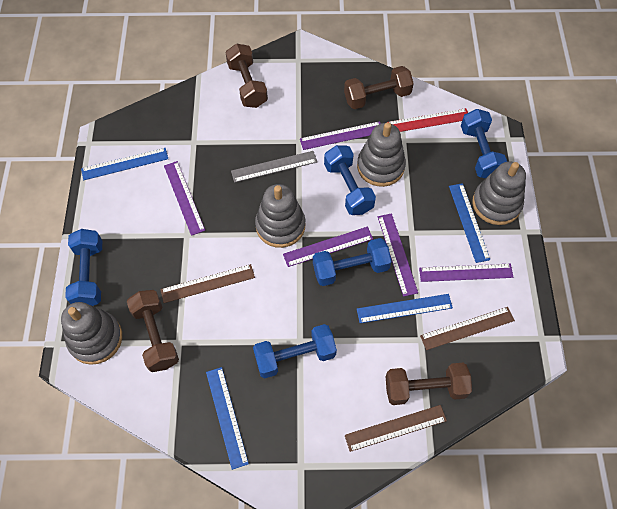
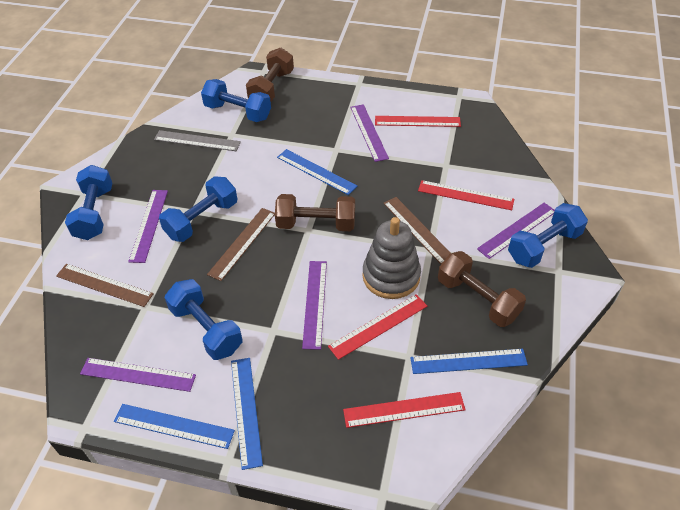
brown dumbbell: 4 -> 3
grey stacking toy: 4 -> 1
red ruler: 1 -> 4

